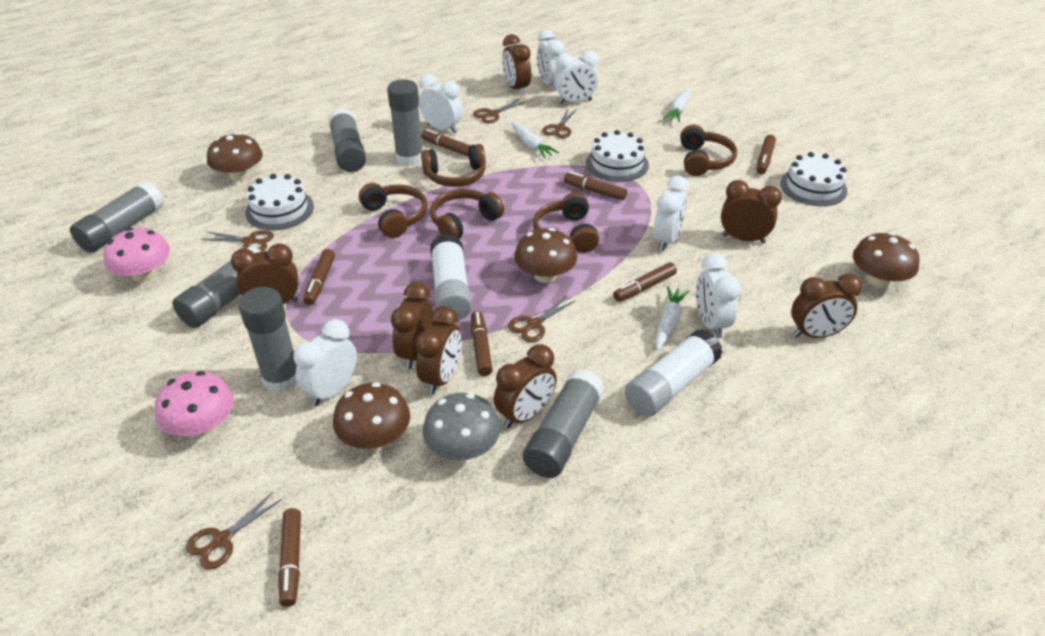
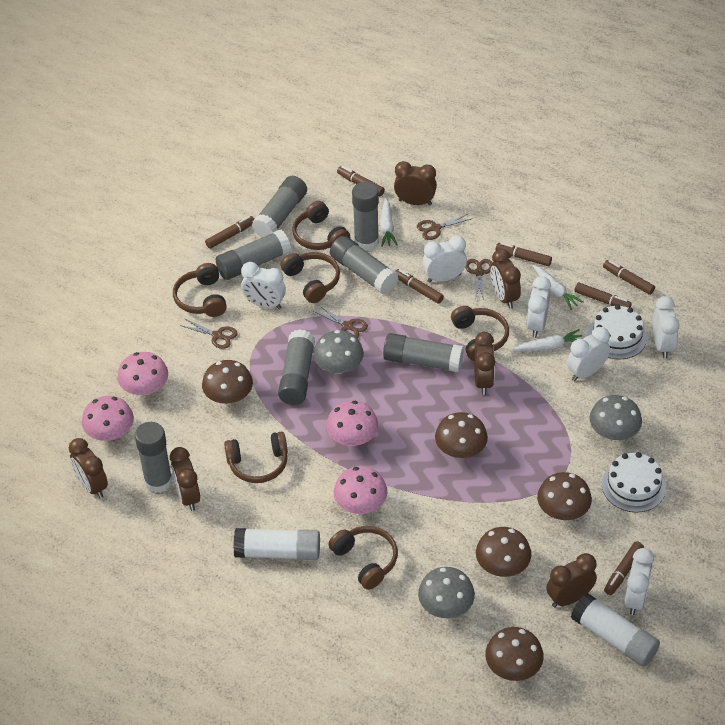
brown clock: 7 -> 6
brown headphones: 5 -> 6
brown mushroom: 4 -> 5
brown scissors: 5 -> 4
grey glue stick: 6 -> 7
grey mushroom: 1 -> 3
pink mushroom: 2 -> 4
white cake: 3 -> 2

